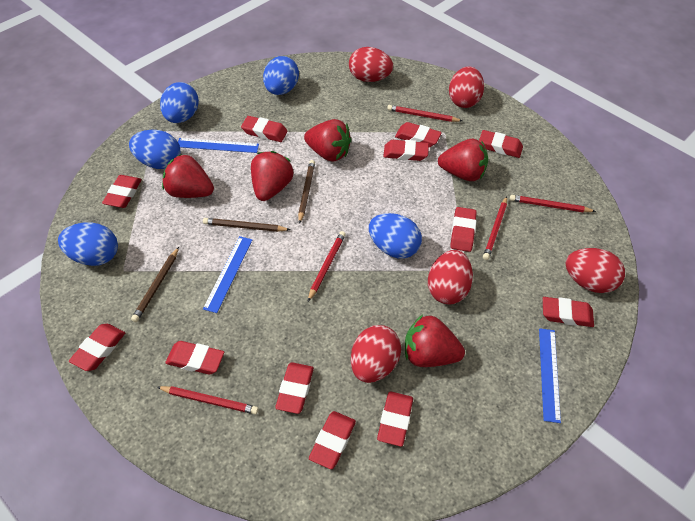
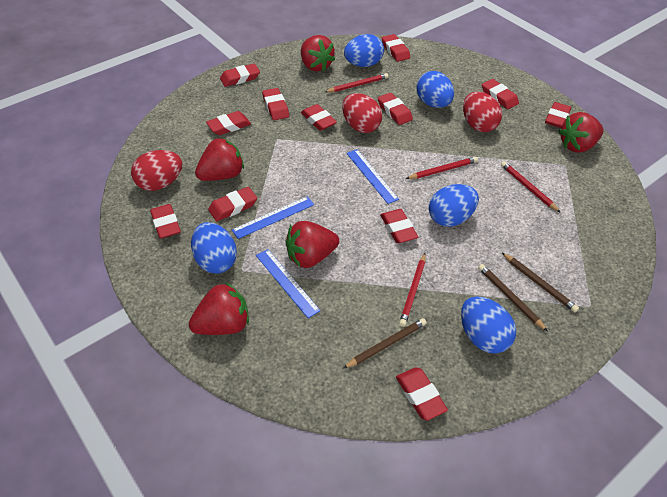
red egg: 5 -> 3
red pencil: 5 -> 4

